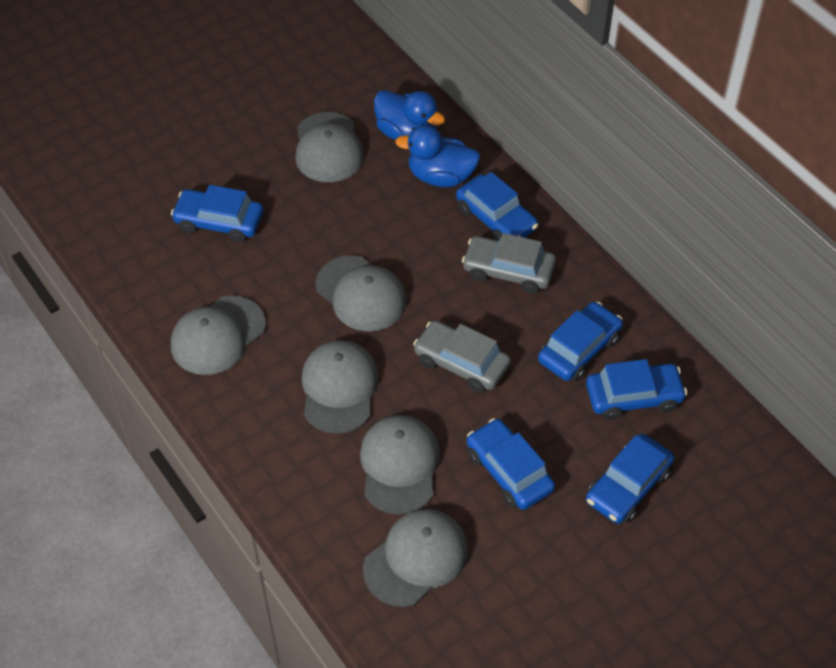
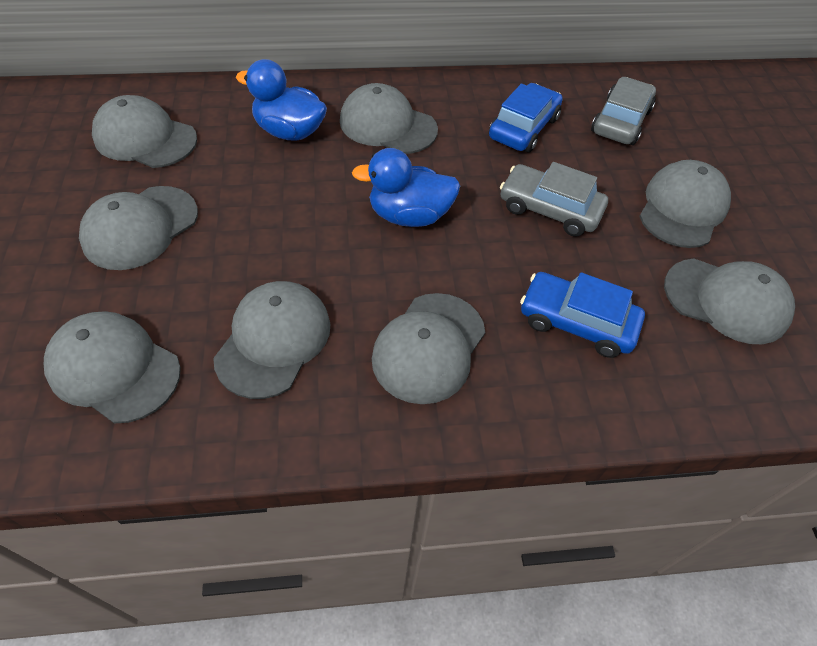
blue car: 6 -> 2
grey cap: 6 -> 8

